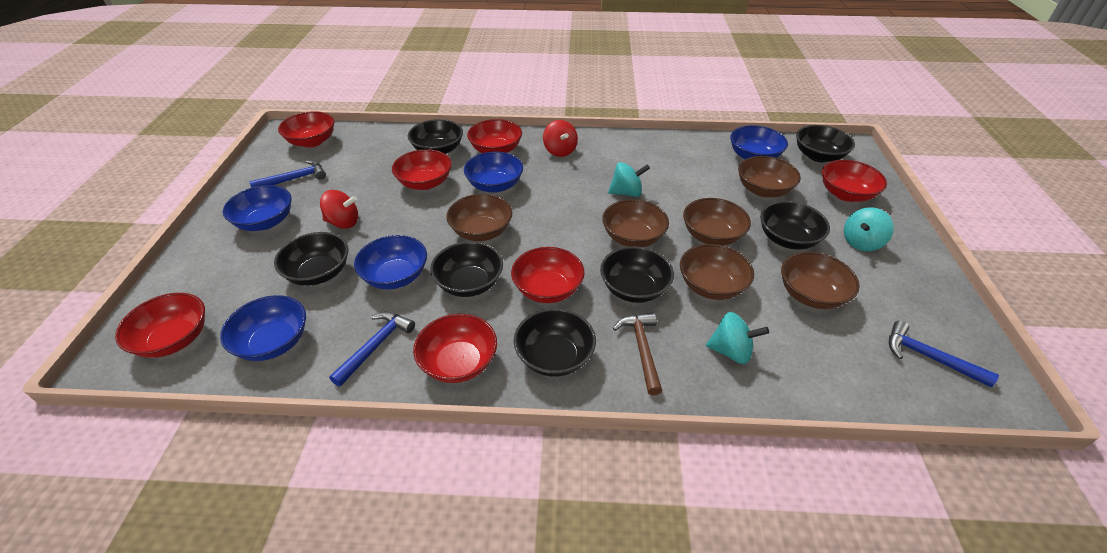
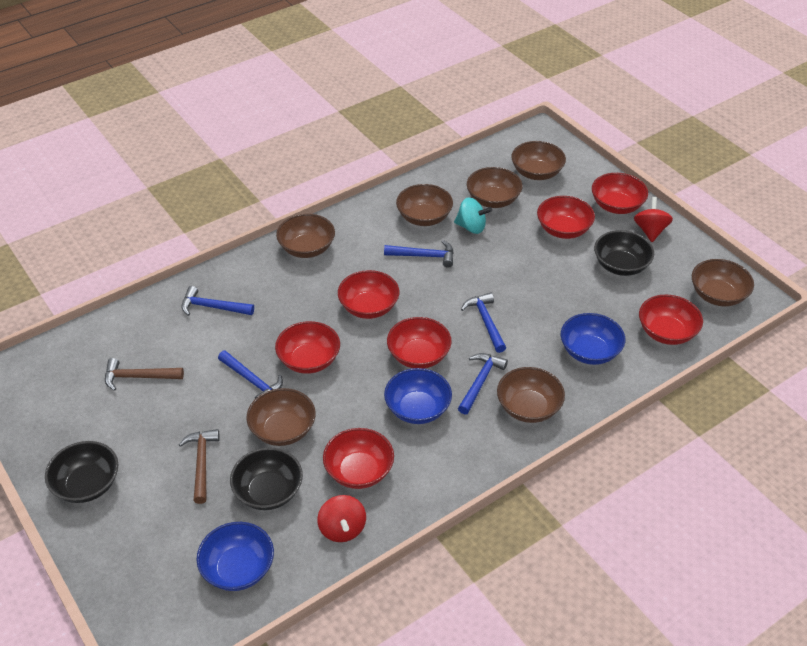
black bowl: 7 -> 3
blue bowl: 5 -> 3
blue hammer: 3 -> 5
brown bowl: 6 -> 7
brown hammer: 1 -> 2
turquoise spinning top: 3 -> 1

